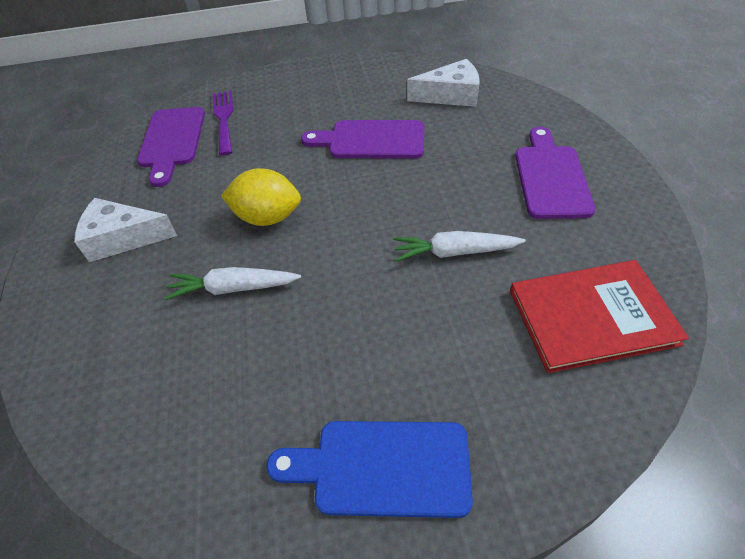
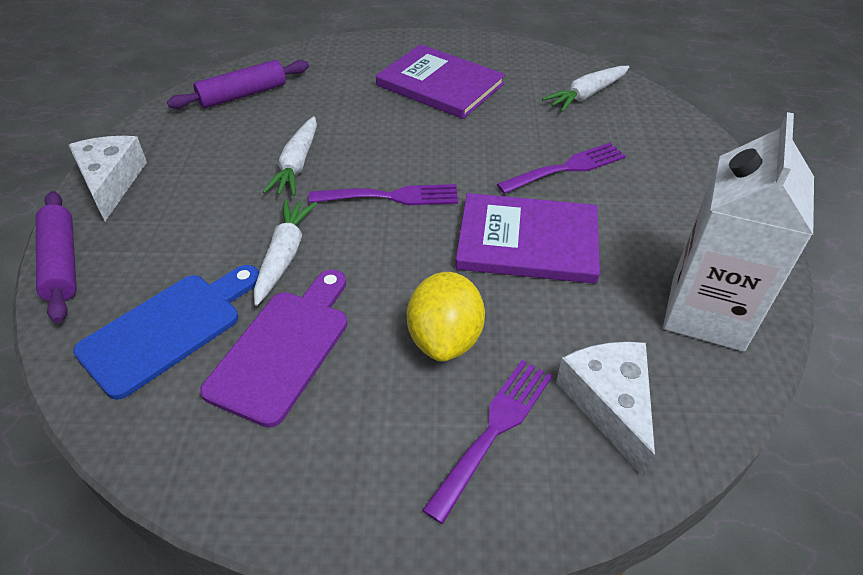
purple book: 0 -> 2
purple cutting board: 3 -> 1
purple fork: 1 -> 3
purple rolling pin: 0 -> 2
red book: 1 -> 0
white carrot: 2 -> 3
white carton: 0 -> 1

